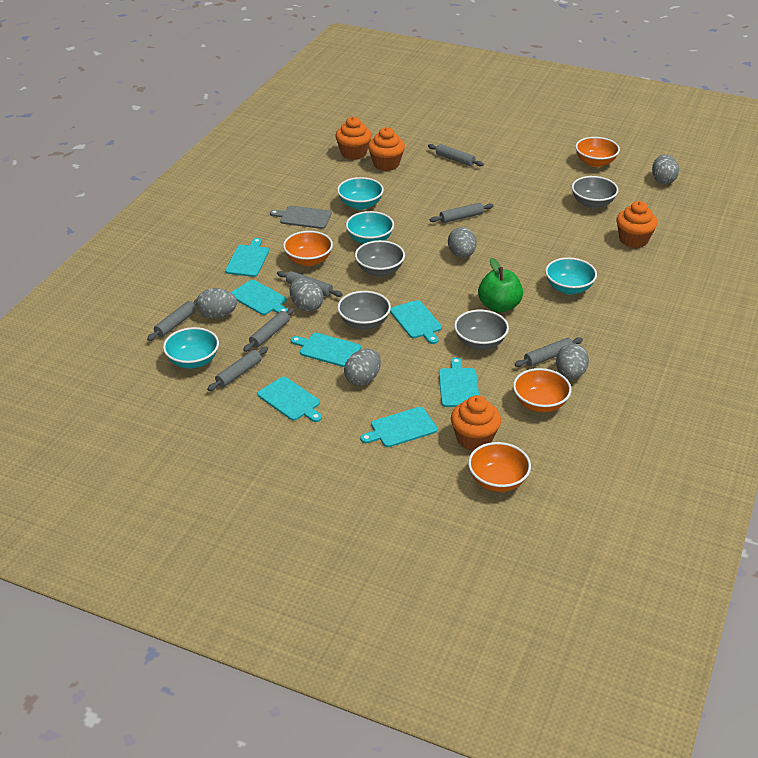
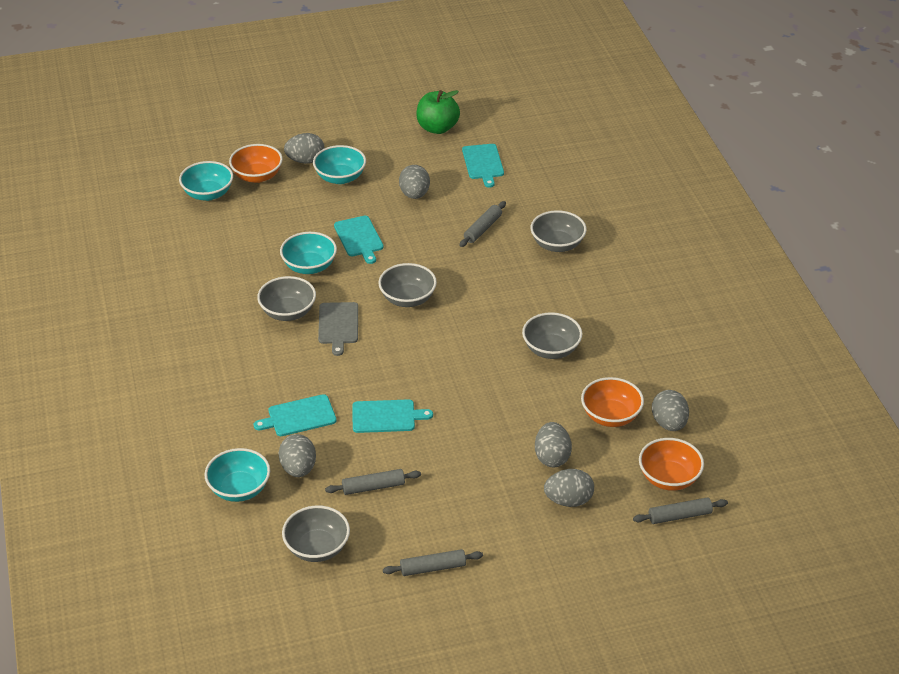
grey bowl: 4 -> 5
grey rolling pin: 7 -> 4
orange bowl: 4 -> 3
orange cupcake: 4 -> 0
turquoise cutting board: 7 -> 4

